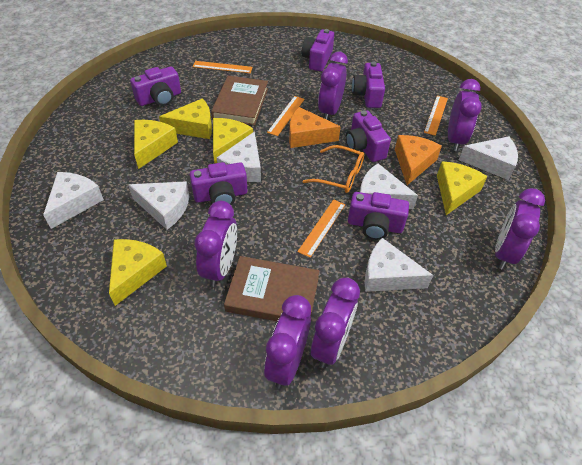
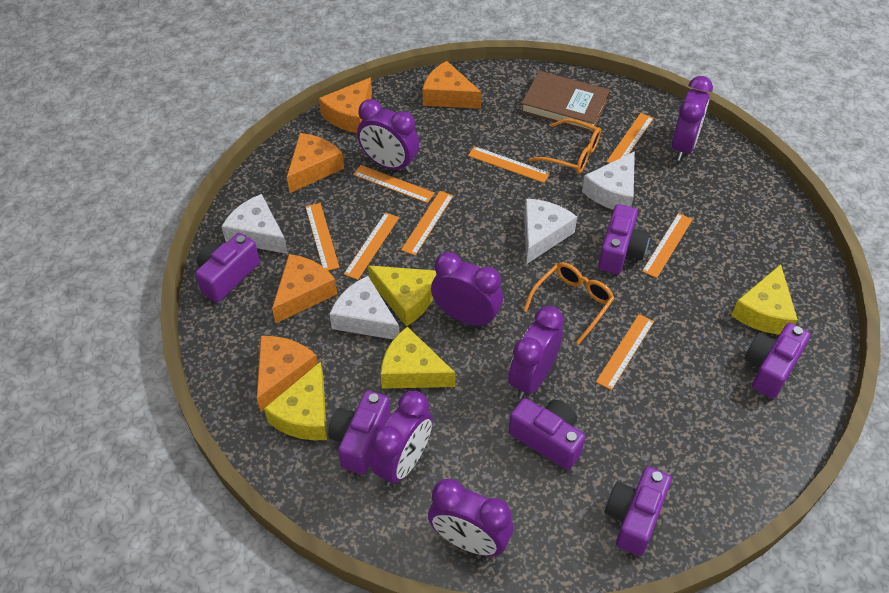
brown book: 2 -> 1
orange cheese: 2 -> 5
orange glasses: 1 -> 2
orange ruler: 4 -> 8
white cheese: 6 -> 4
yellow cheese: 5 -> 4

